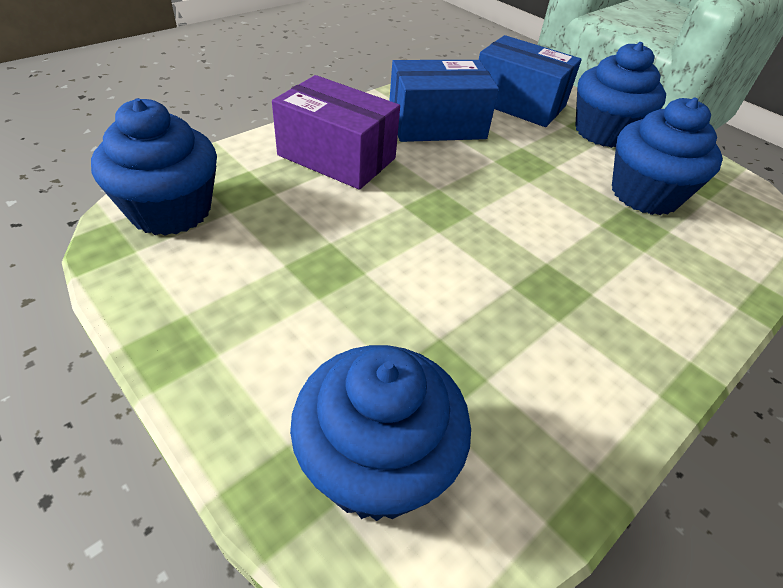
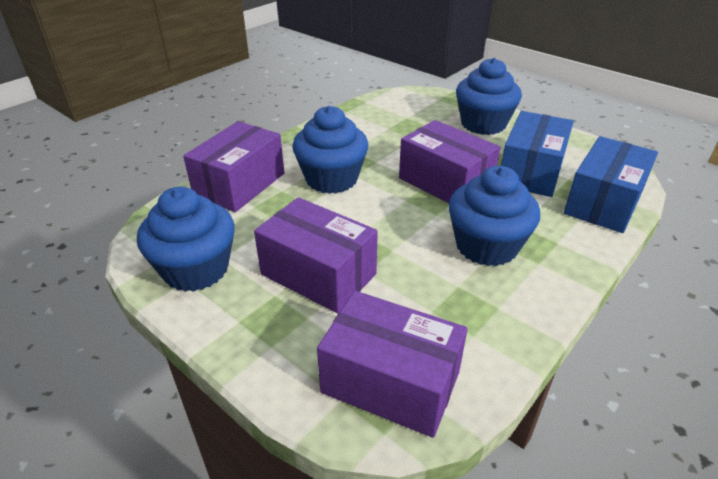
purple box: 1 -> 4

